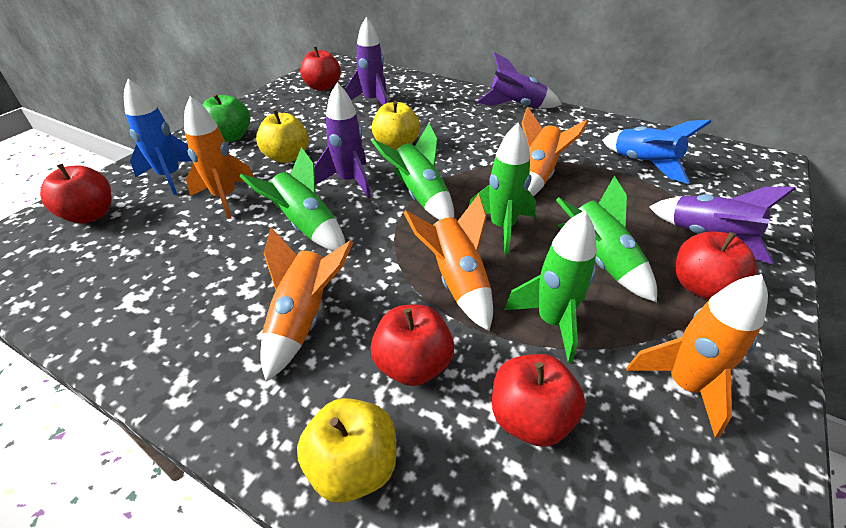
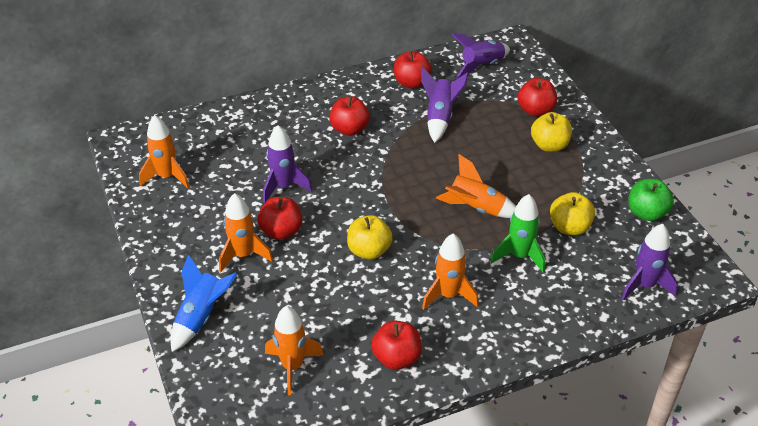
blue rocket: 2 -> 1
green rocket: 5 -> 1

